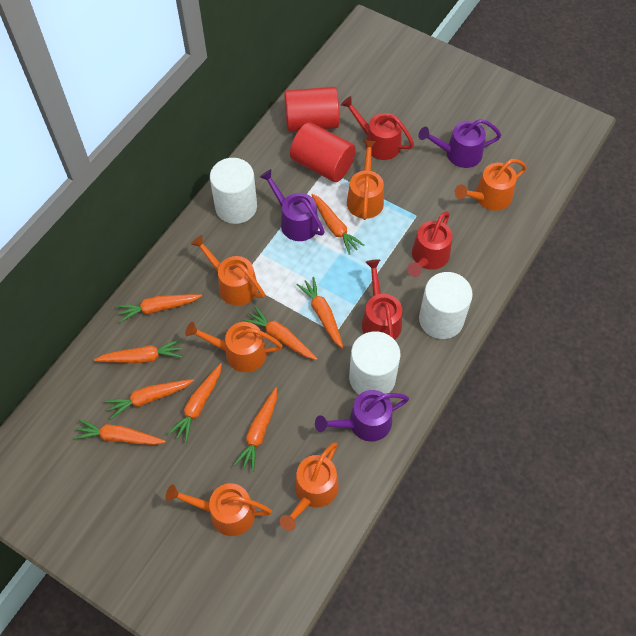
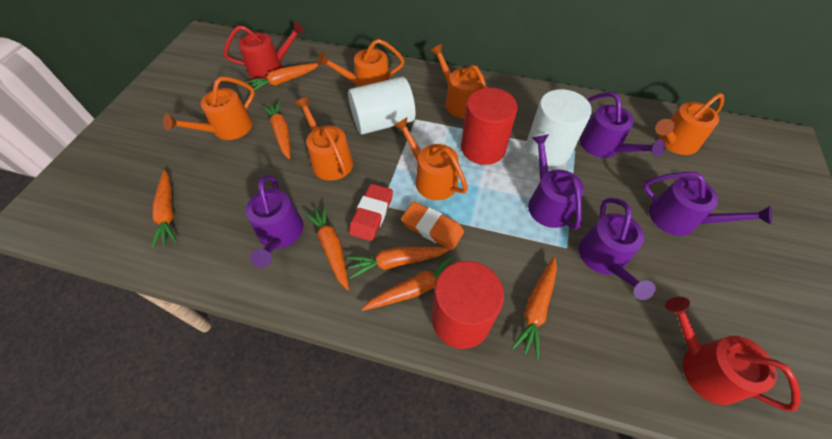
orange carrot: 9 -> 7
orange eraser: 0 -> 1
purple watering can: 3 -> 5
red eraser: 0 -> 1
red watering can: 3 -> 2
white cylinder: 3 -> 2

